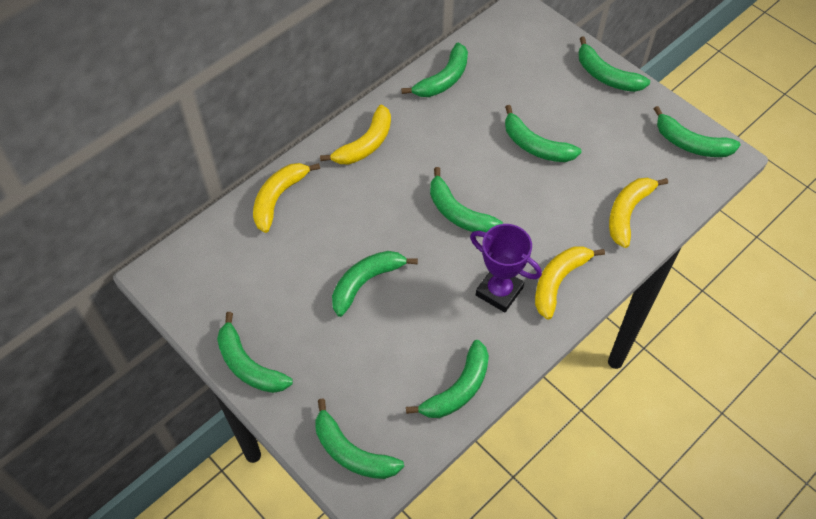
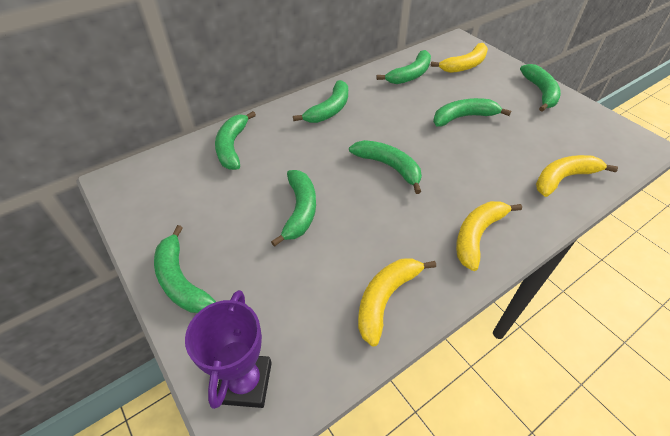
green banana: 9 -> 8

